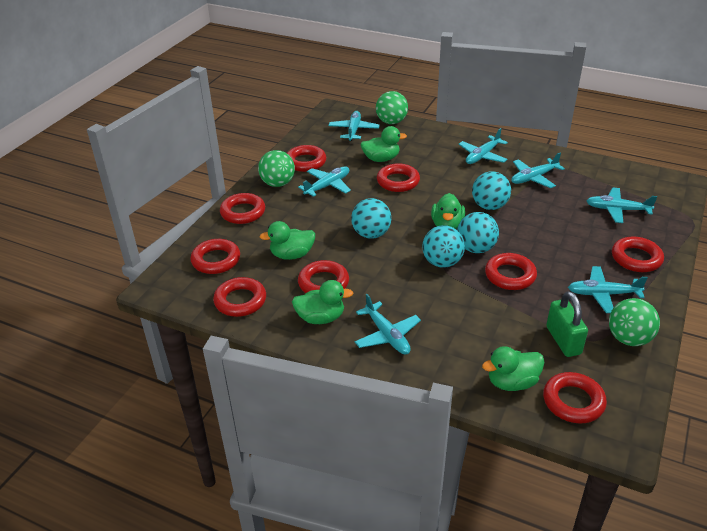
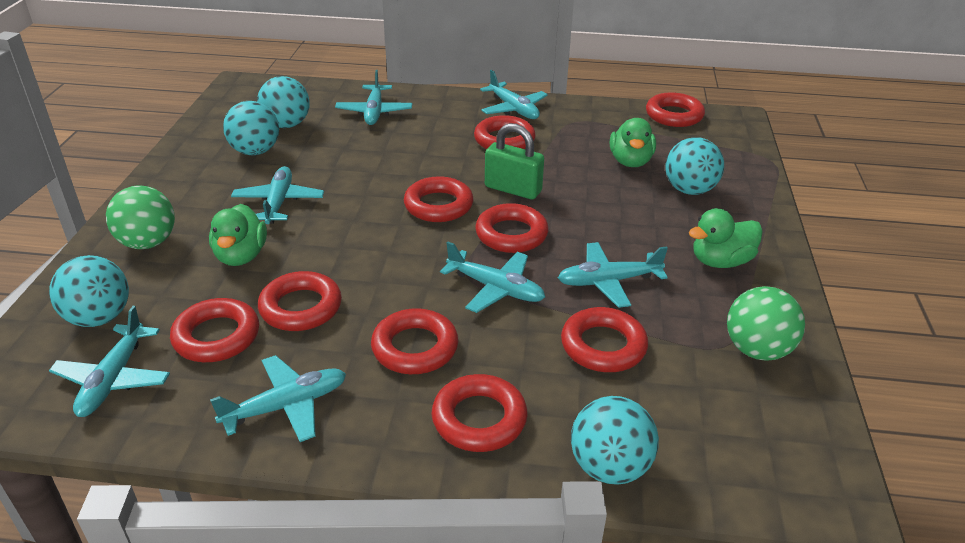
green ball: 3 -> 2
green duck: 5 -> 3
turquoise ball: 4 -> 5

